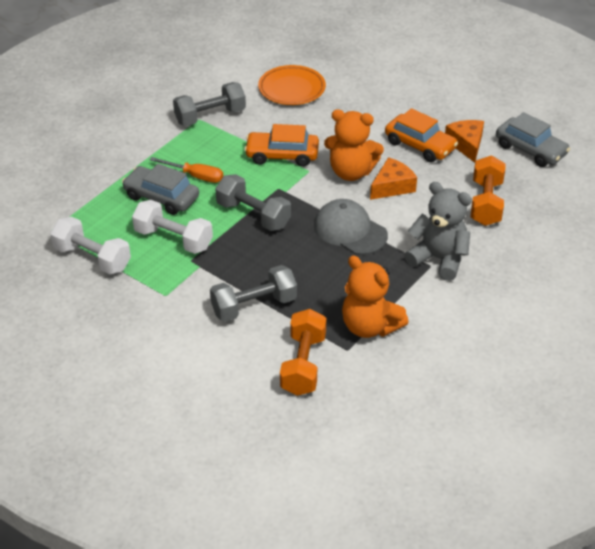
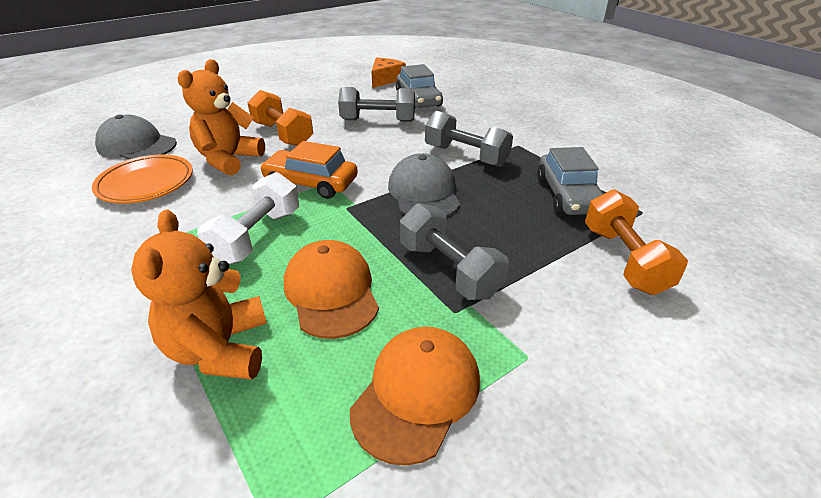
grey cap: 1 -> 2
grey teddy bear: 1 -> 0
orange cap: 0 -> 2
orange car: 2 -> 1
orange cheese: 2 -> 1
orange screwdriver: 1 -> 0
white dumbbell: 2 -> 1

